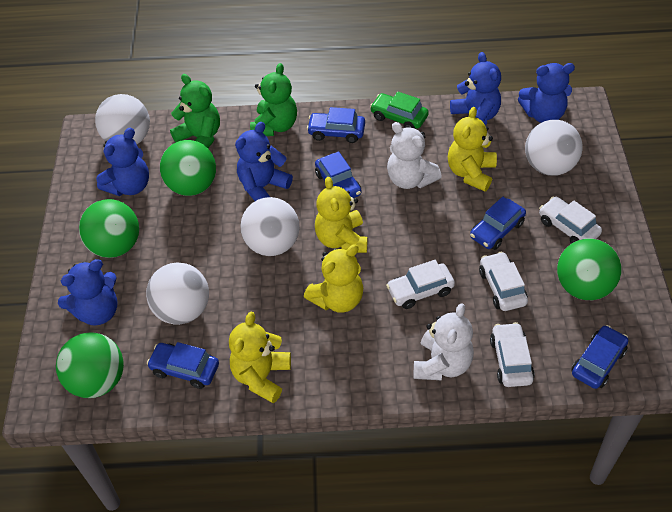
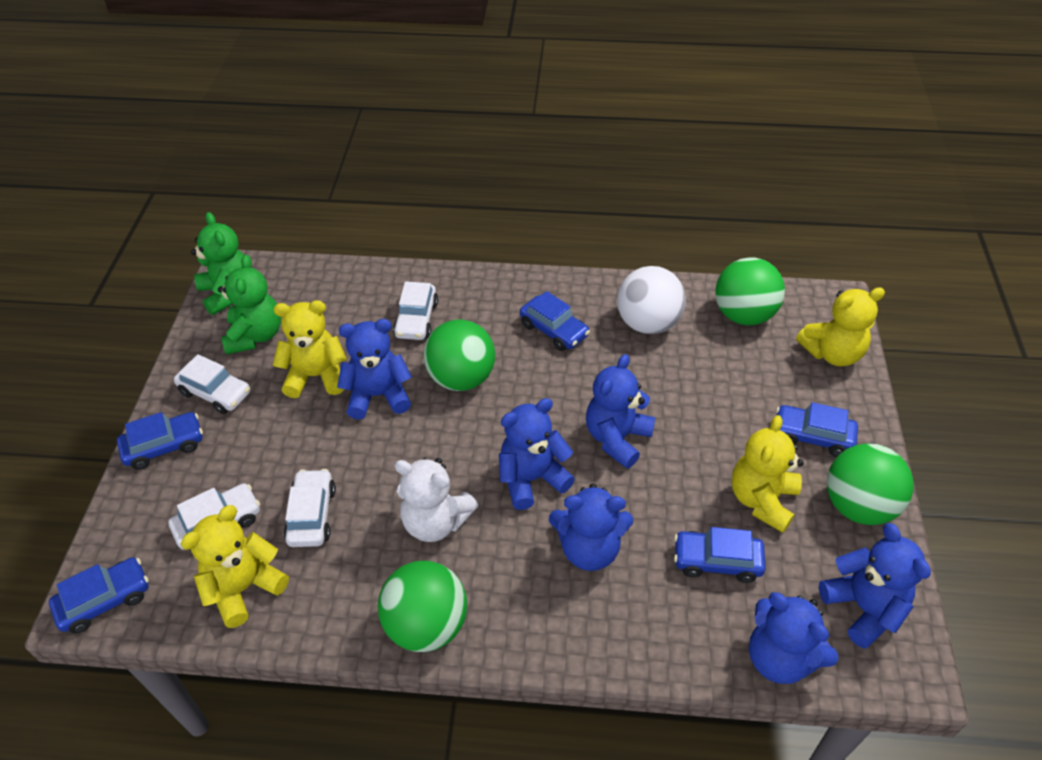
blue teddy bear: 5 -> 6
green car: 1 -> 0
white ball: 4 -> 1
white teddy bear: 2 -> 1

